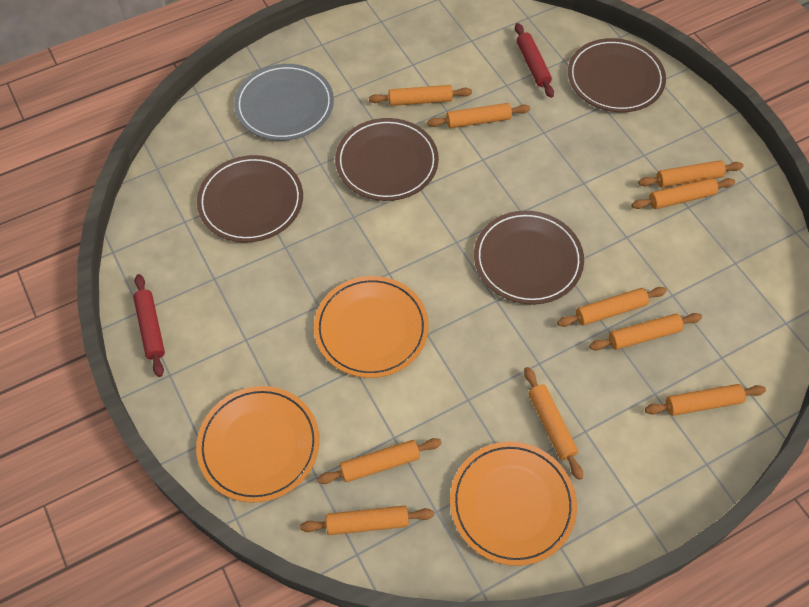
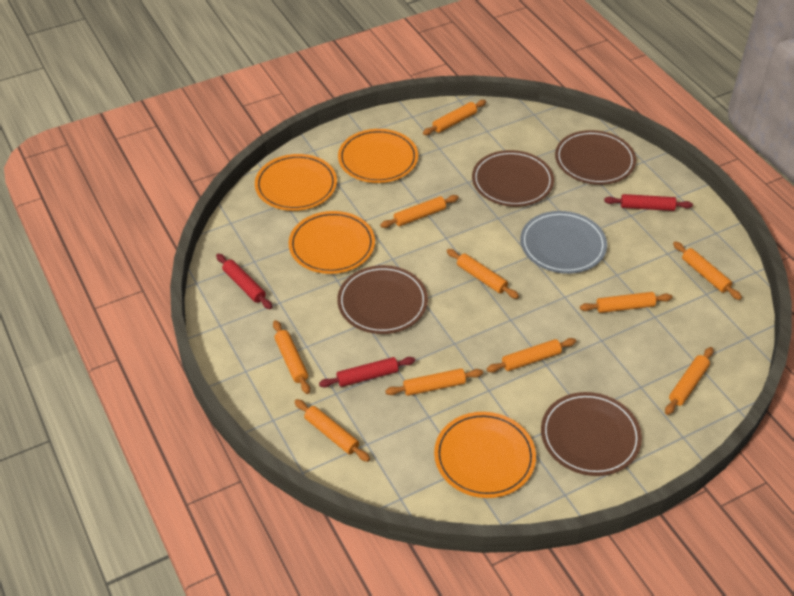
orange plate: 3 -> 4
red rolling pin: 2 -> 3

